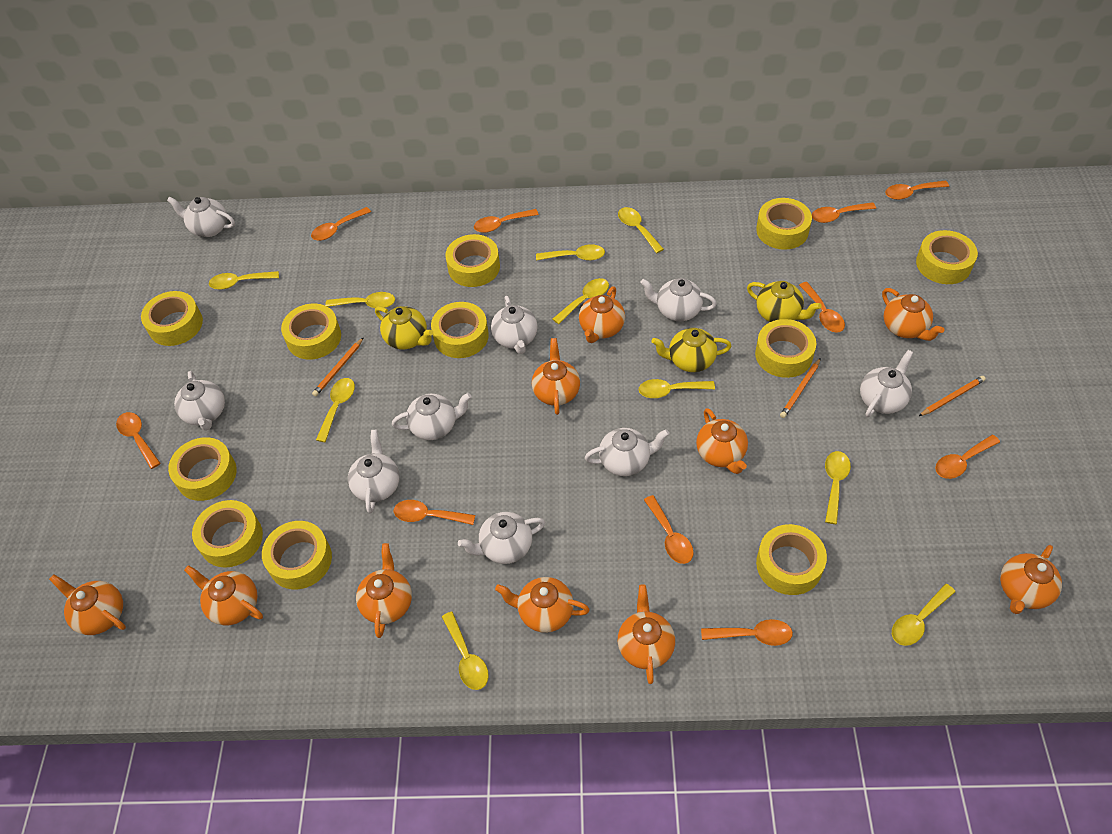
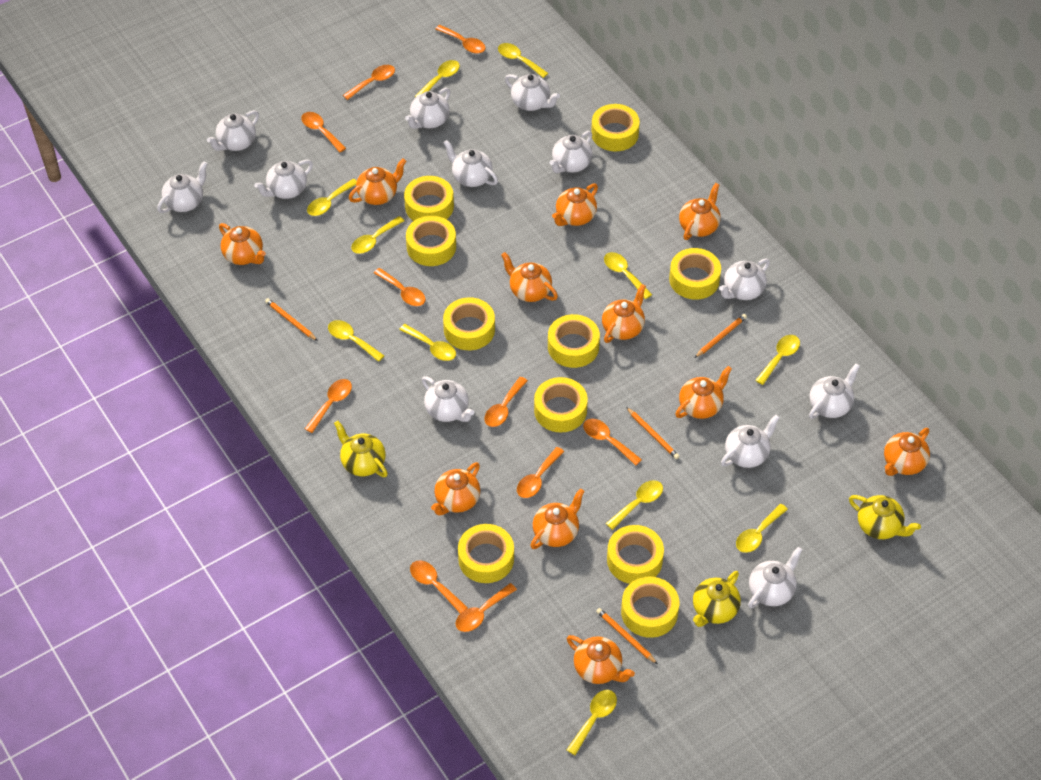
orange pencil: 3 -> 4
orange teapot: 10 -> 11
white teapot: 9 -> 12
yellow spoon: 10 -> 11
yellow tape: 11 -> 10

